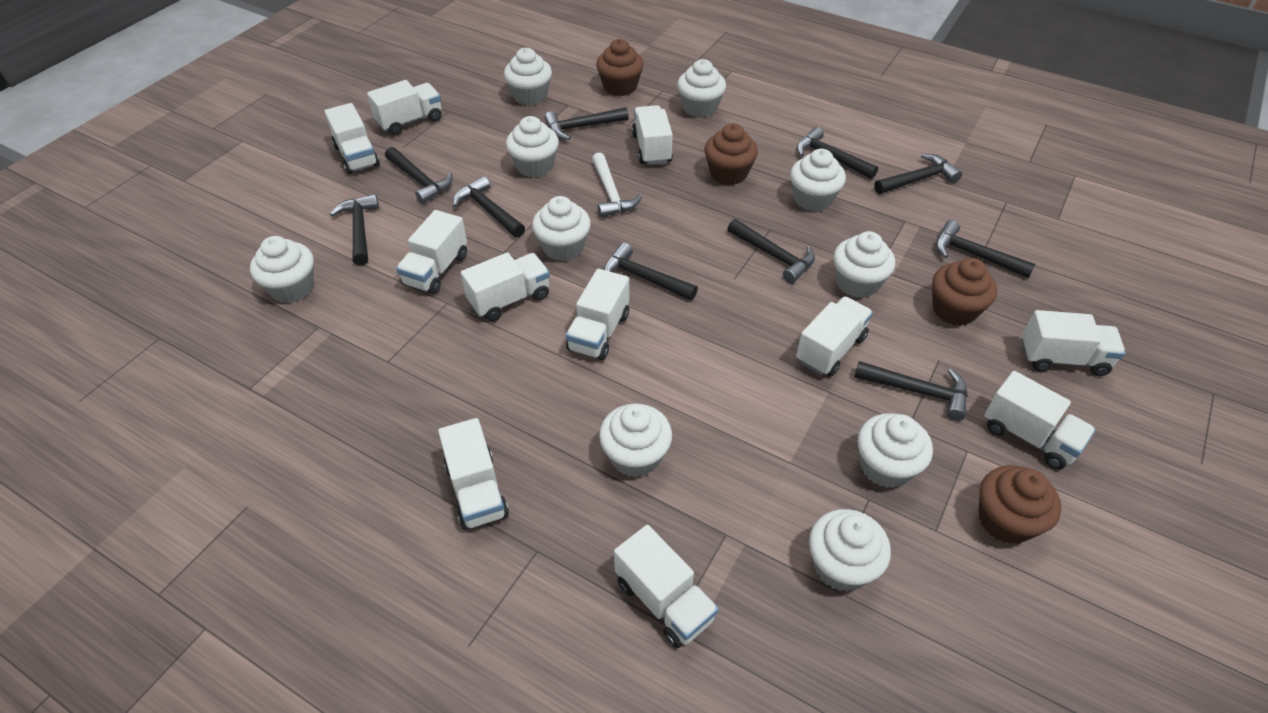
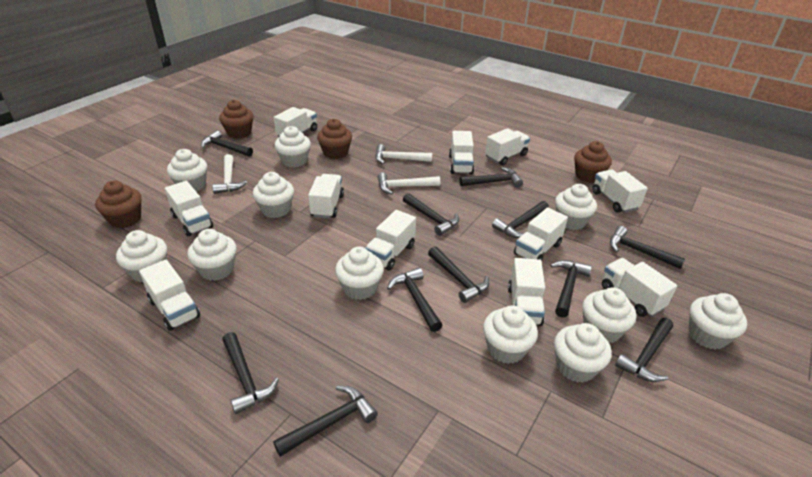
black hammer: 10 -> 11
white cupcake: 10 -> 11
white hammer: 1 -> 3

